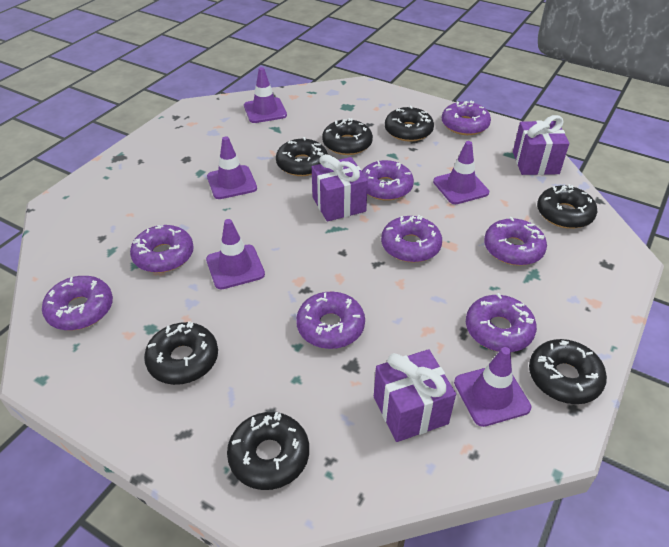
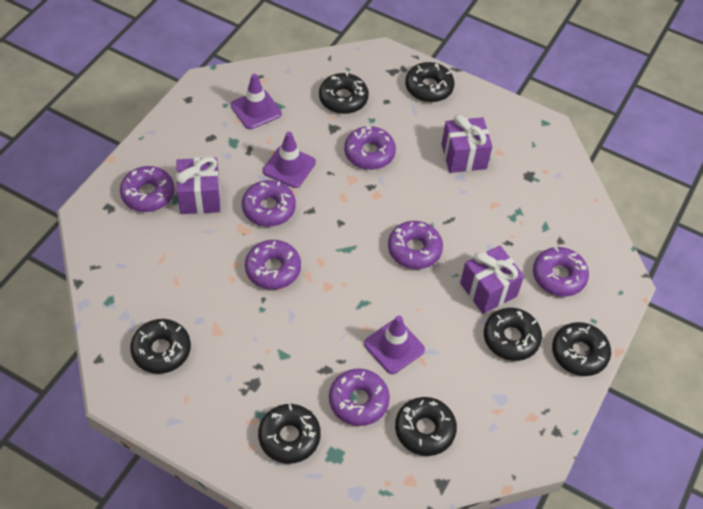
purple donut: 8 -> 7
purple traffic cone: 5 -> 3

